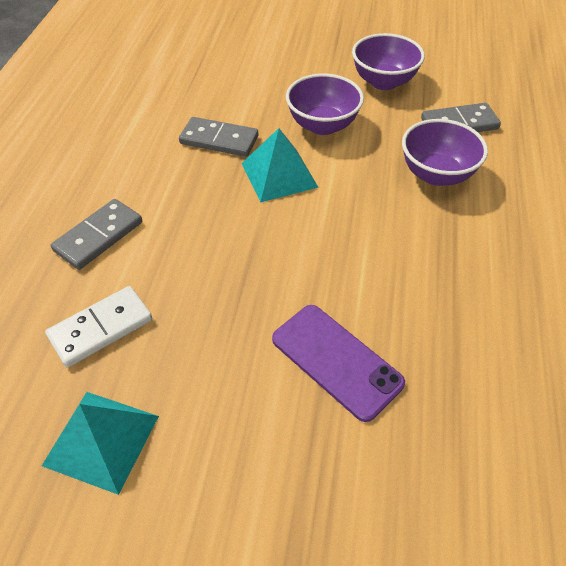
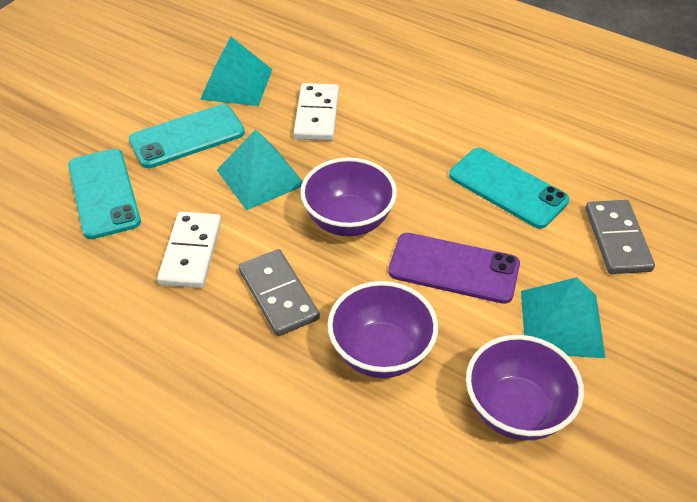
grey domino: 3 -> 2
turquoise phone: 0 -> 3
turquoise pyramid: 2 -> 3
white domino: 1 -> 2

